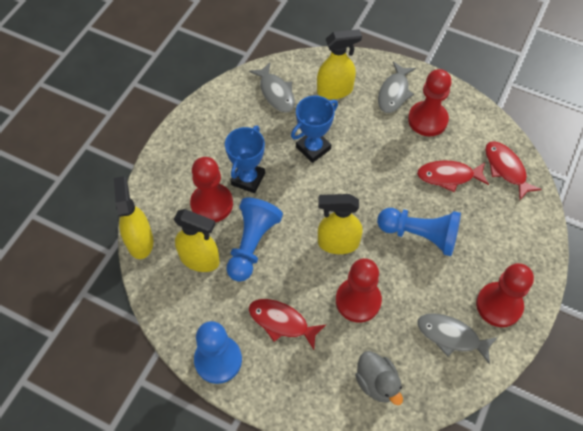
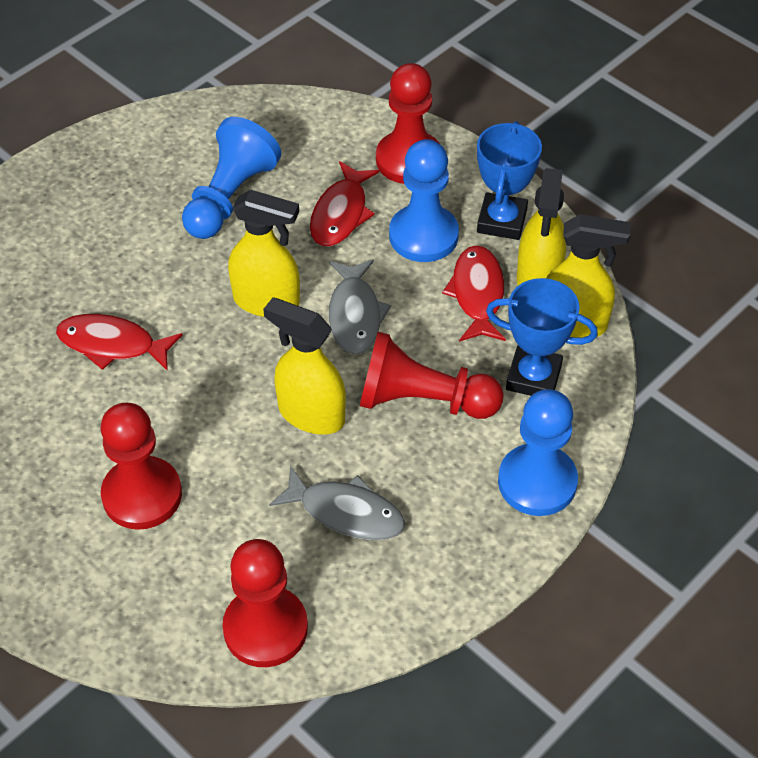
grey duck: 1 -> 0
grey fish: 3 -> 2

